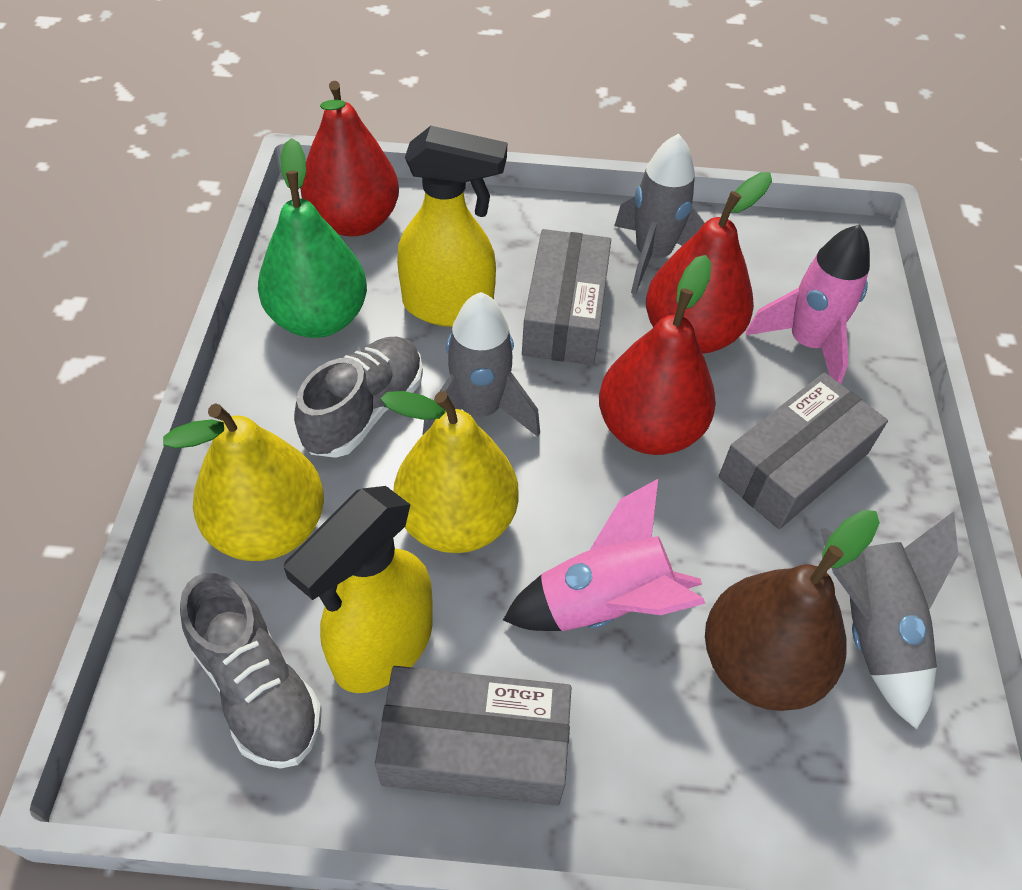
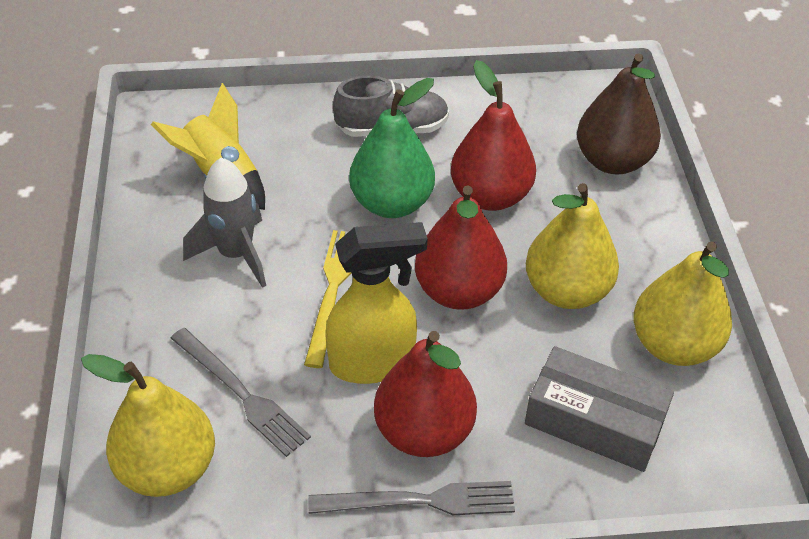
grey box: 3 -> 1
grey fork: 0 -> 2
grey rocket: 3 -> 1
grey shoe: 2 -> 1
pink rocket: 2 -> 0
yellow fork: 0 -> 1
yellow pear: 2 -> 3
yellow rocket: 0 -> 1
yellow spray bottle: 2 -> 1

